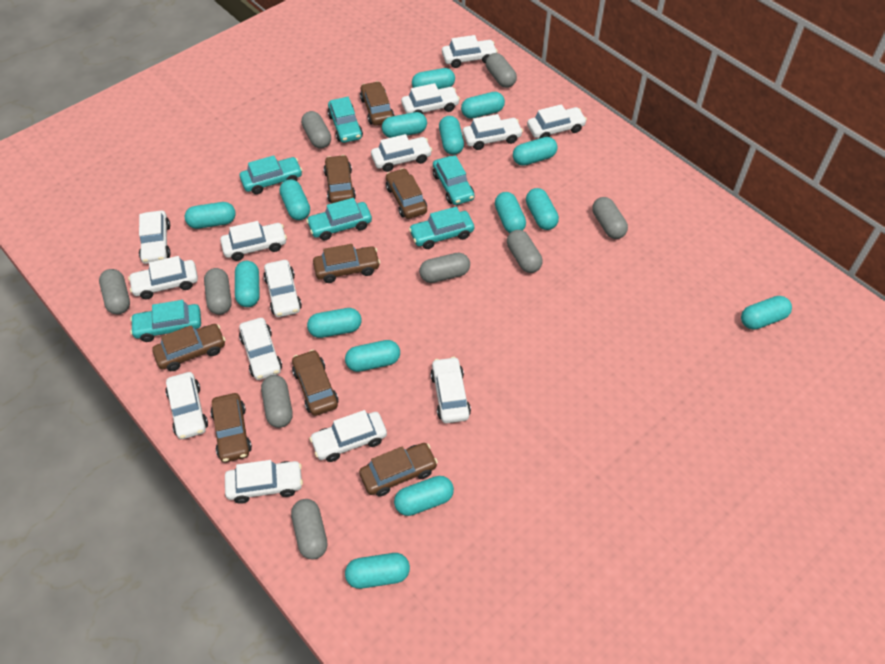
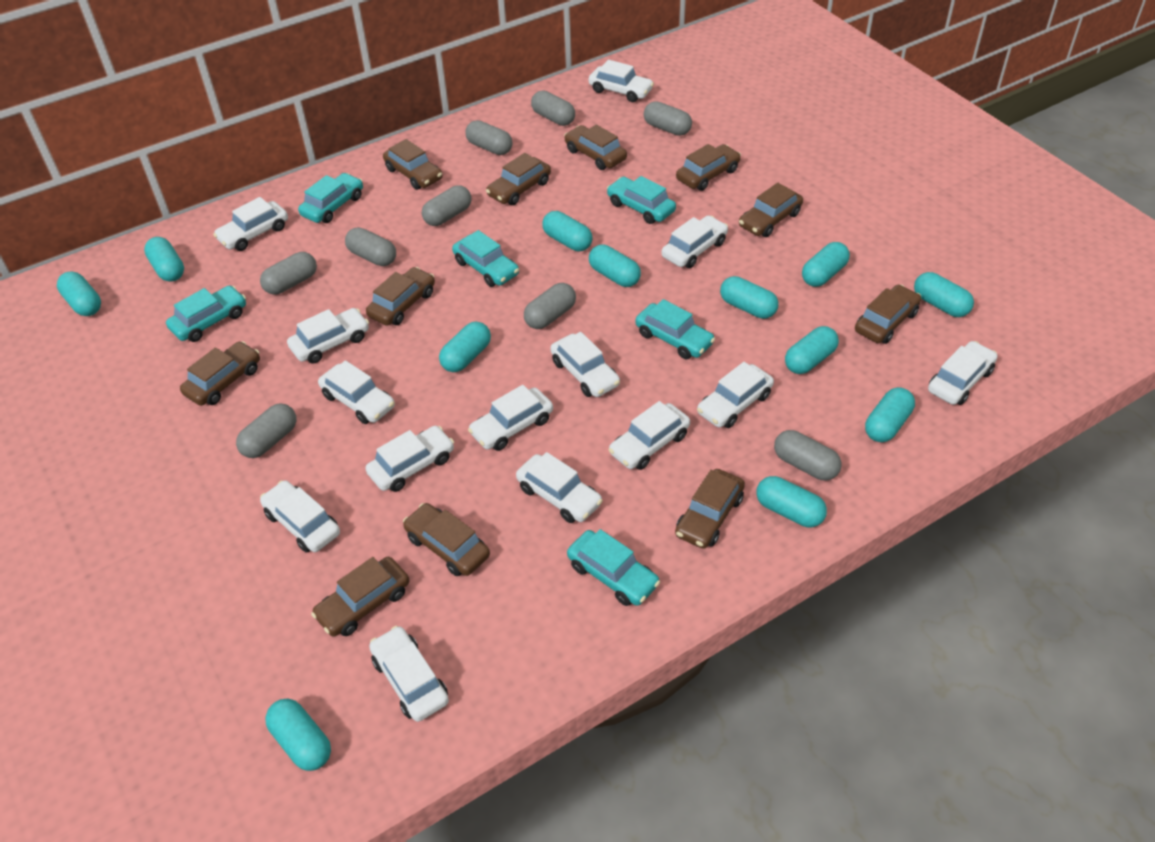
brown car: 8 -> 11
turquoise capsule: 15 -> 12

